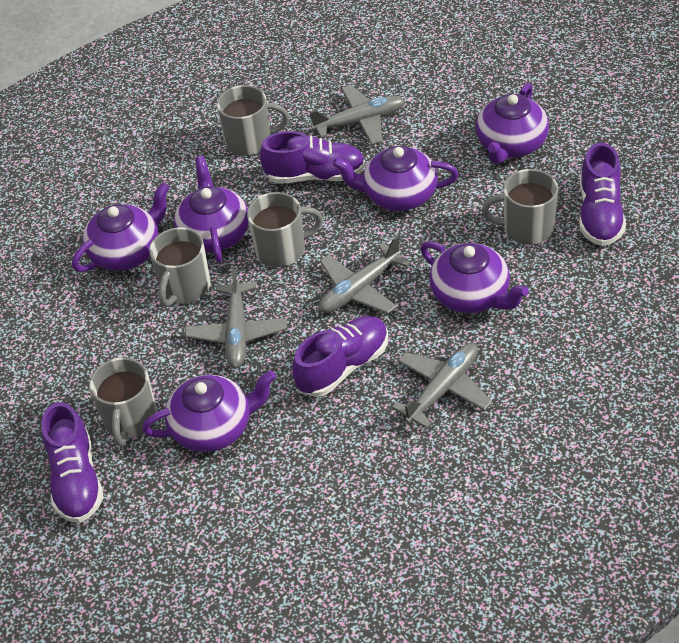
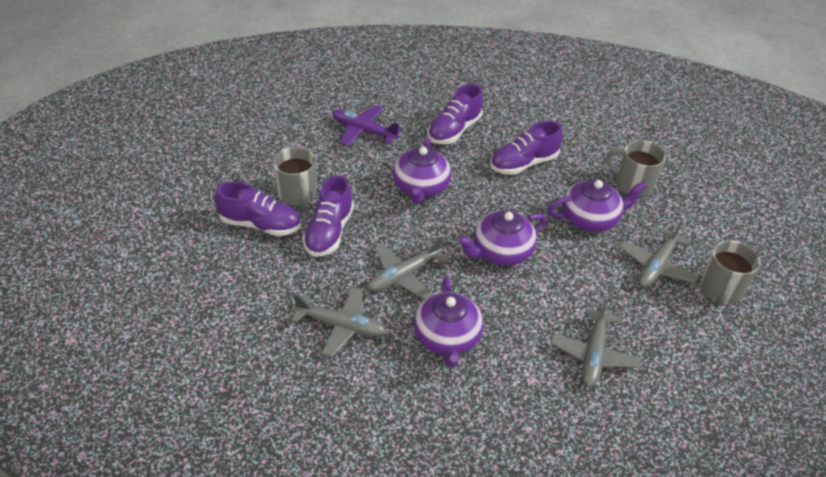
grey mug: 5 -> 3
purple plane: 0 -> 1
purple teapot: 6 -> 4

